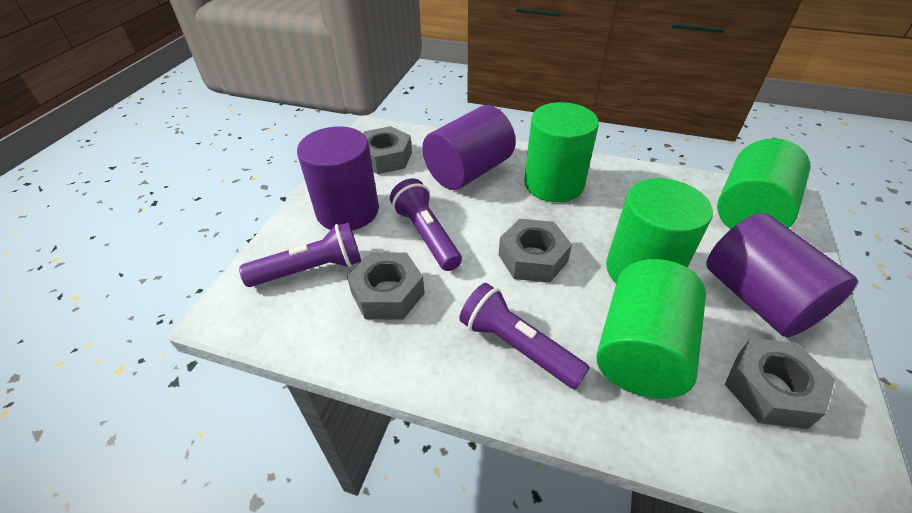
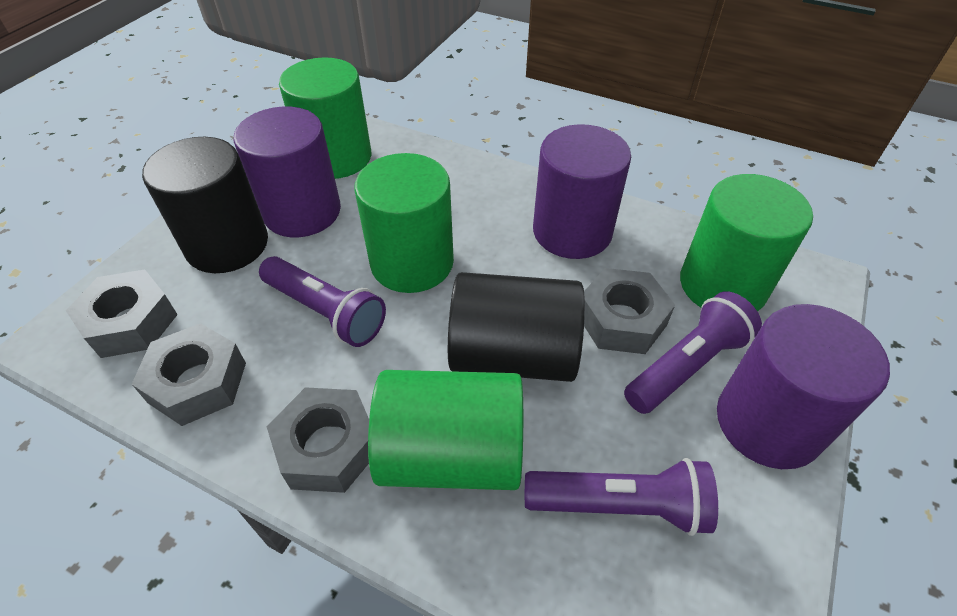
black cylinder: 0 -> 2

